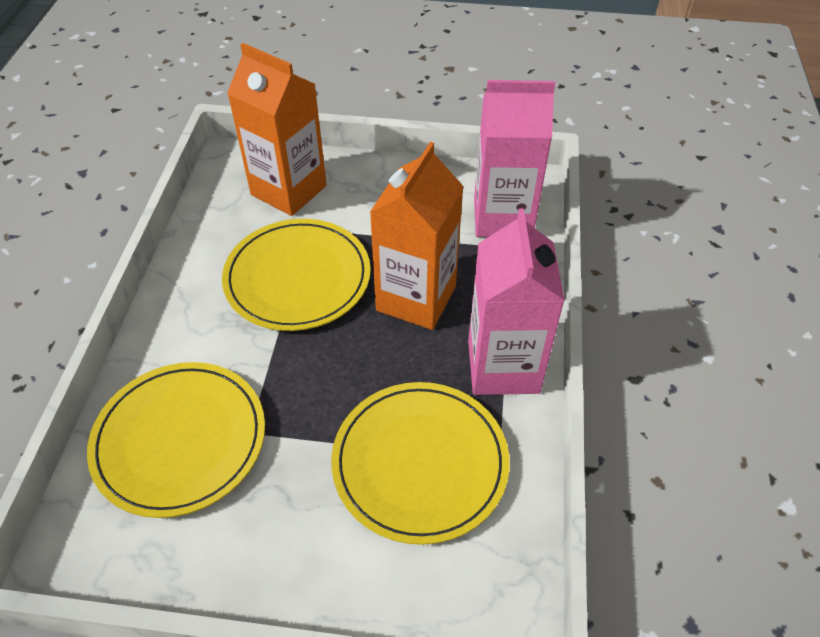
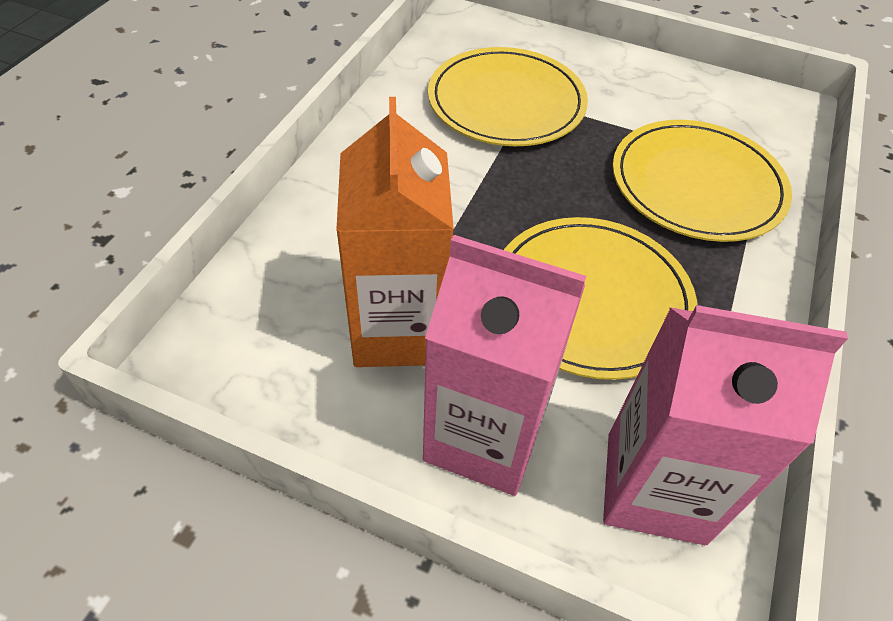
orange carton: 2 -> 1

